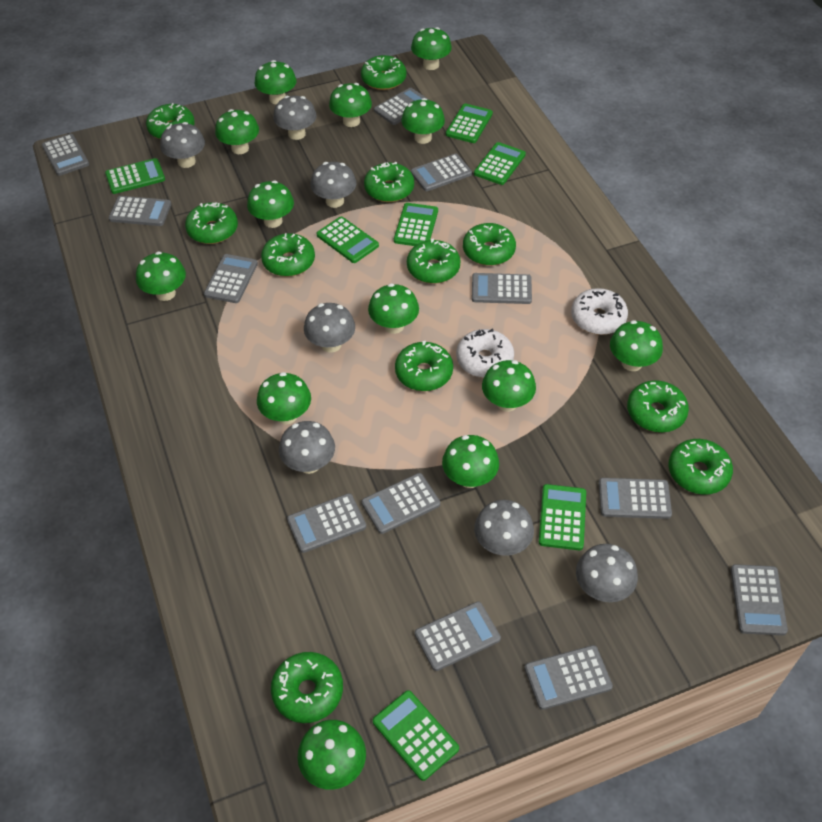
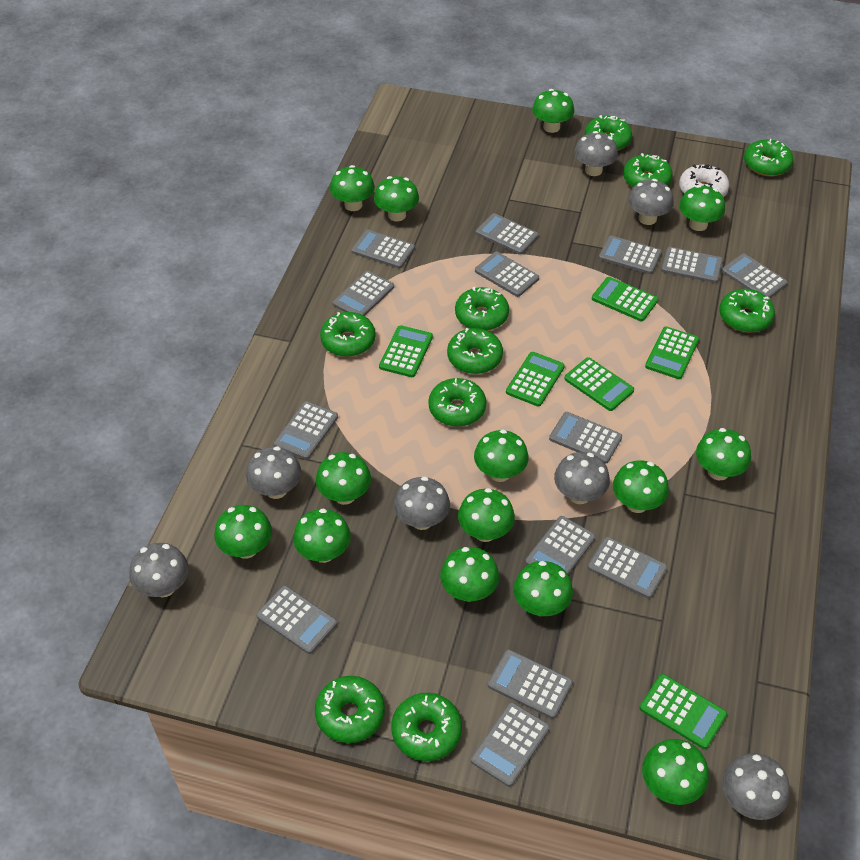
green calculator: 7 -> 6
green donut: 11 -> 10
green mushroom: 13 -> 14
grey calculator: 12 -> 14
white donut: 2 -> 1

